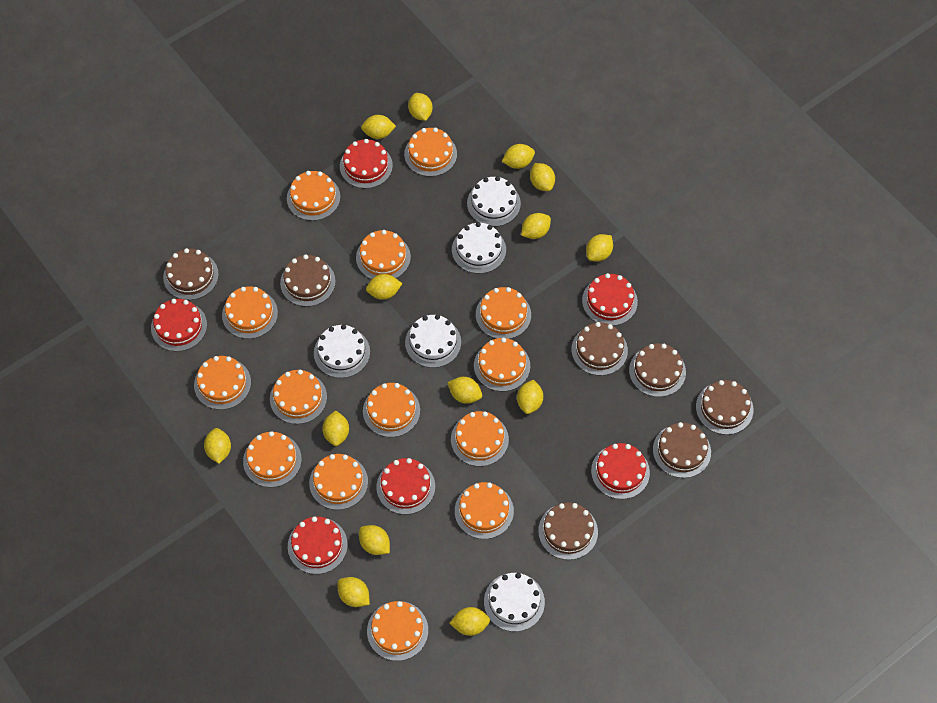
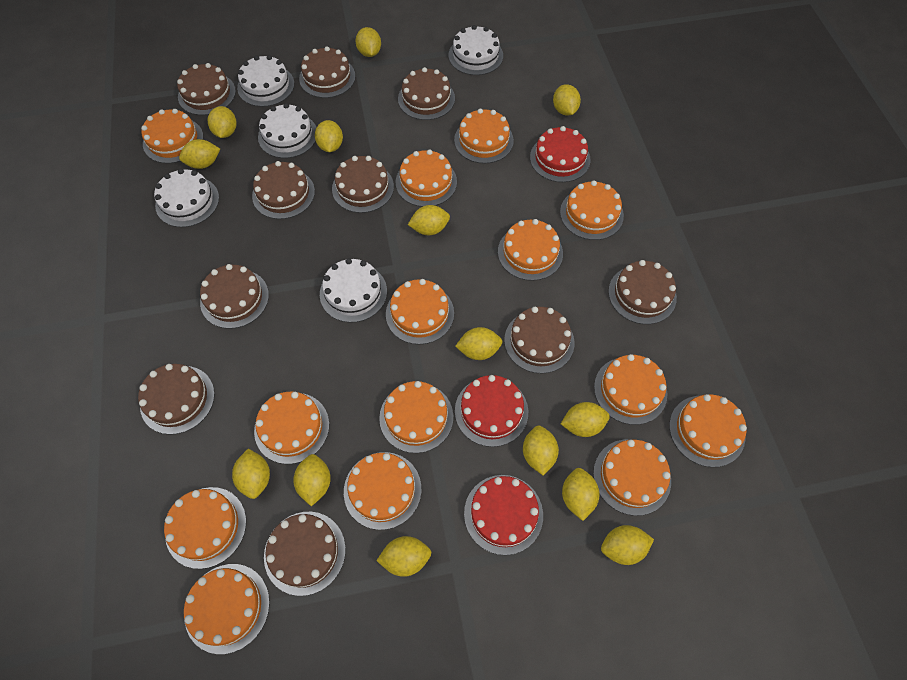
brown cake: 7 -> 10
red cake: 6 -> 3

